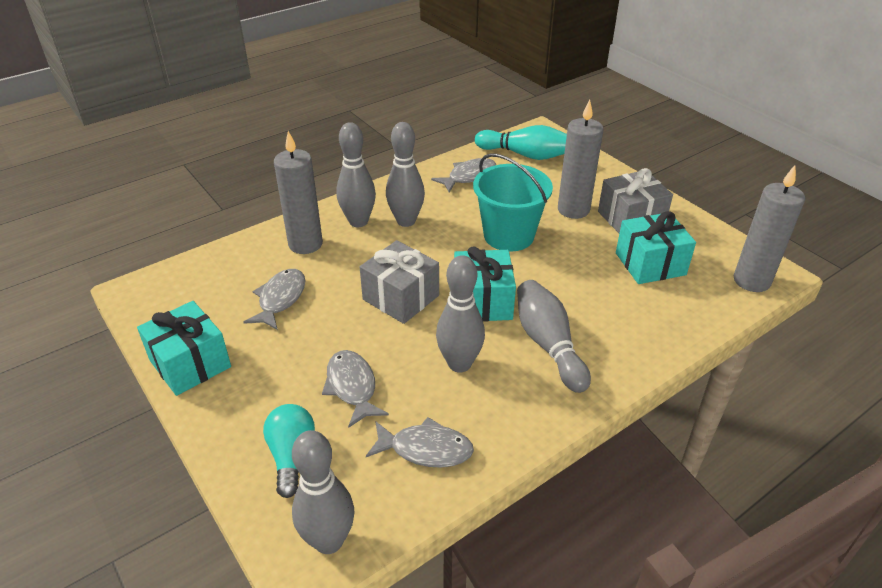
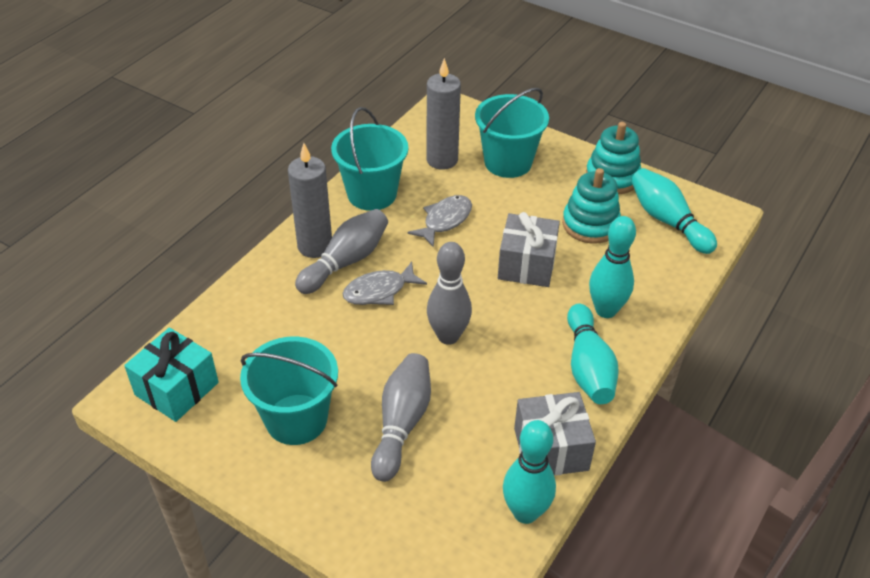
grey bowling pin: 5 -> 3
grey candle: 3 -> 2
grey fish: 4 -> 2
turquoise bowling pin: 1 -> 4
turquoise bucket: 1 -> 3
turquoise gift: 3 -> 1
turquoise light bulb: 1 -> 0
turquoise stacking toy: 0 -> 2

